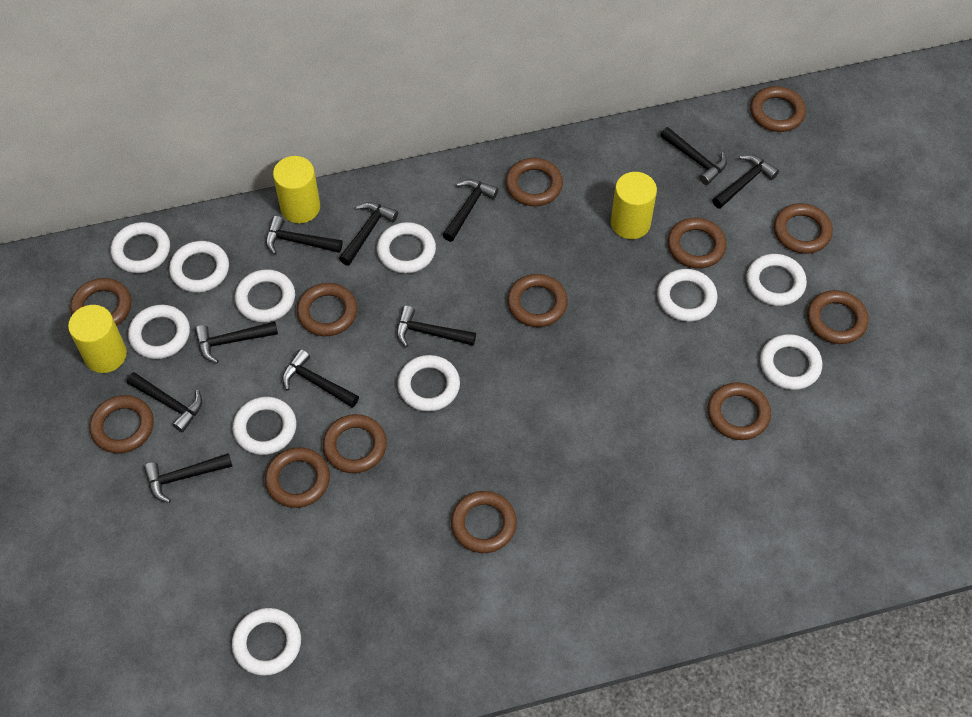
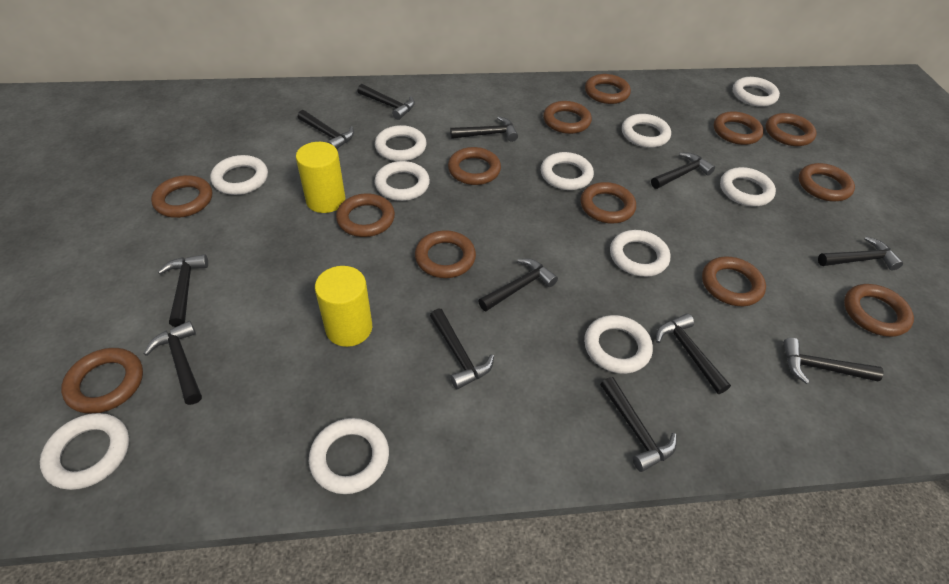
black hammer: 10 -> 12
yellow cylinder: 3 -> 2

